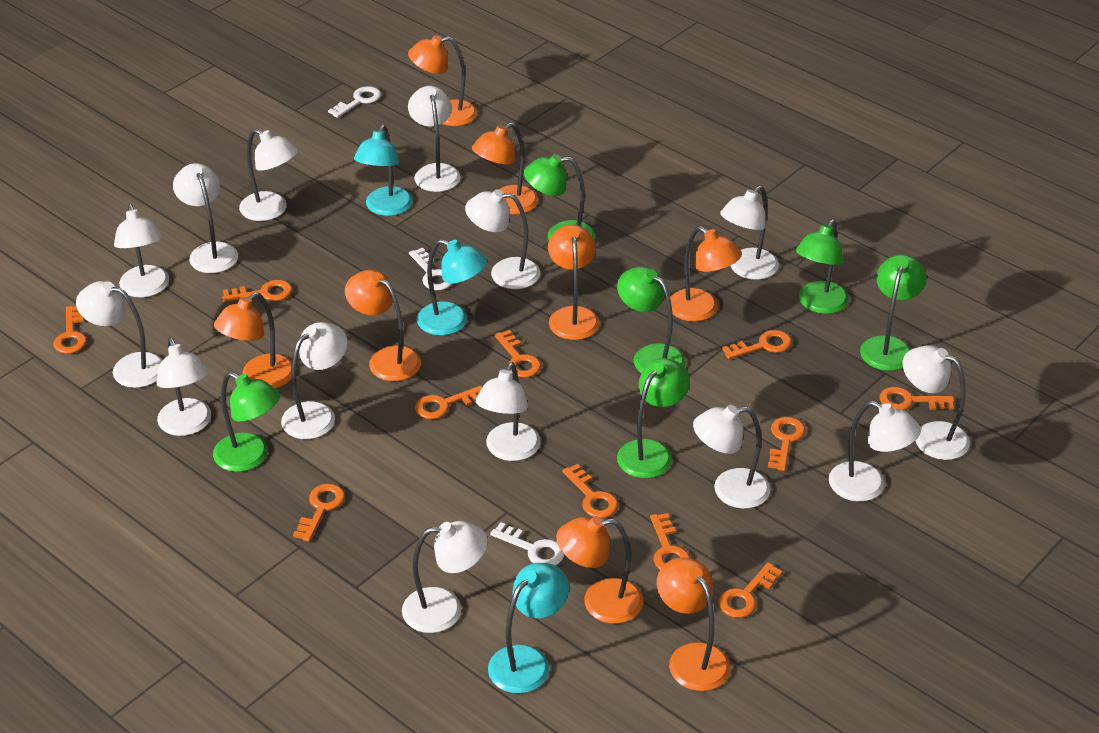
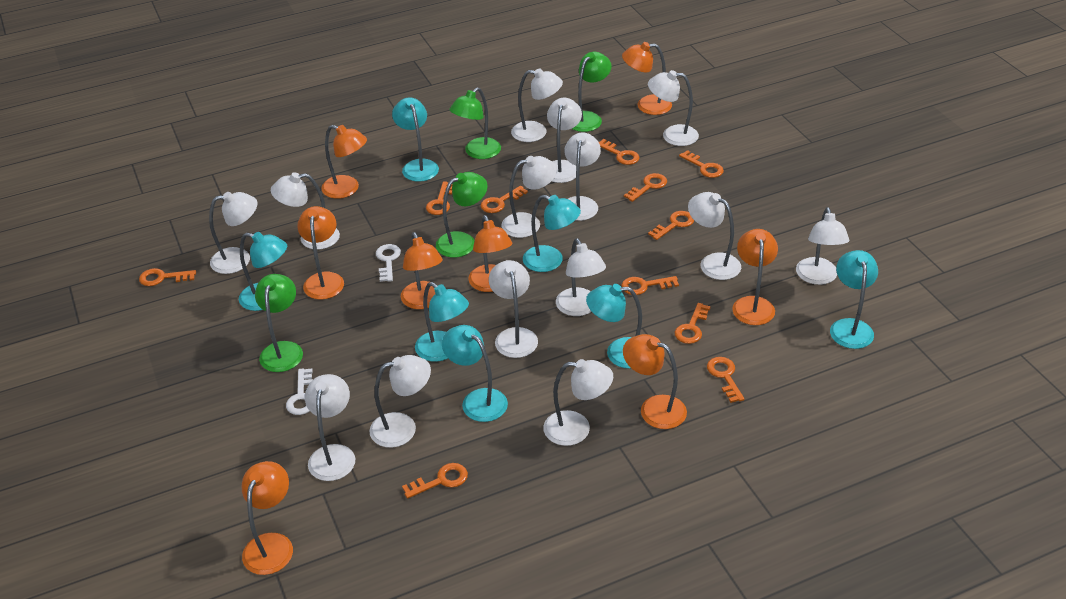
green lamp: 6 -> 4
turquoise lamp: 3 -> 7
white key: 3 -> 2

